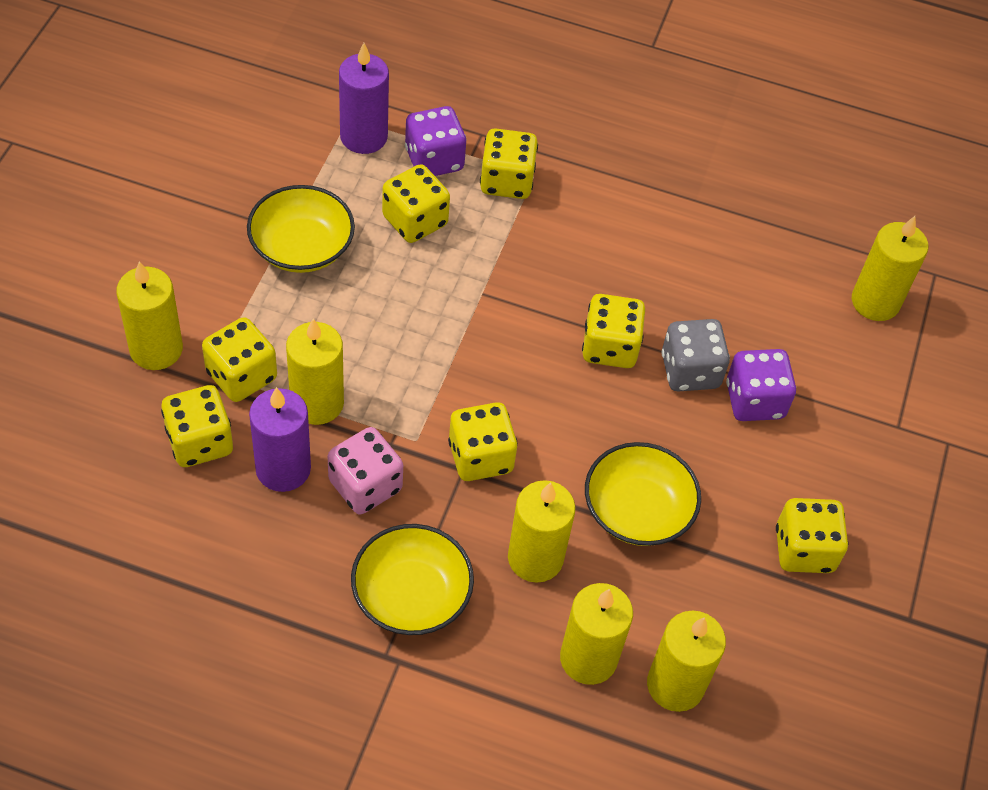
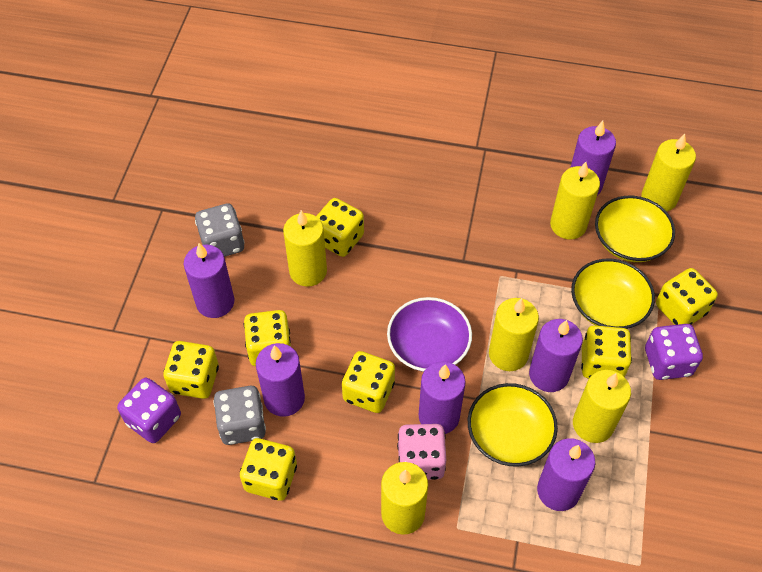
grey dice: 1 -> 2
purple bowl: 0 -> 1
purple candle: 2 -> 6

